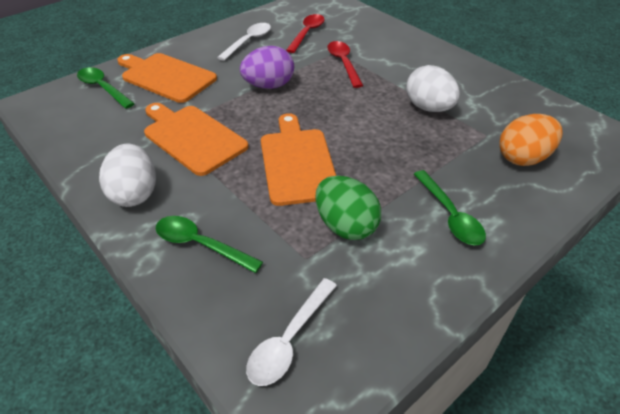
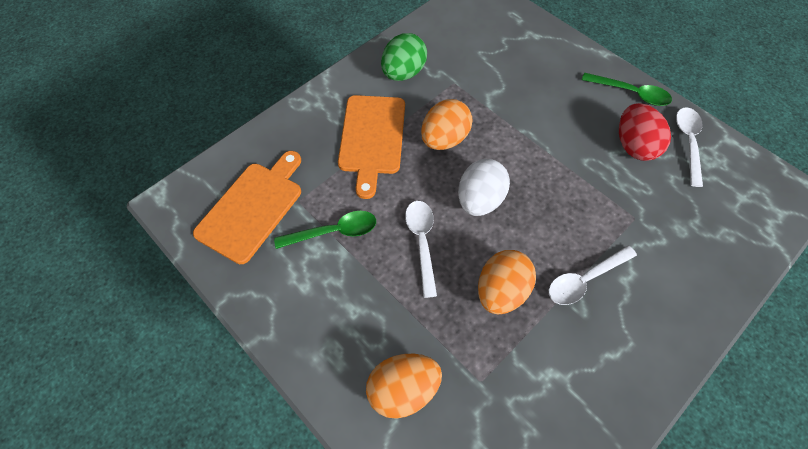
green spoon: 3 -> 2
orange cutting board: 3 -> 2
orange egg: 1 -> 3
purple egg: 1 -> 0
red egg: 0 -> 1
red spoon: 2 -> 0
white egg: 2 -> 1
white spoon: 2 -> 3

